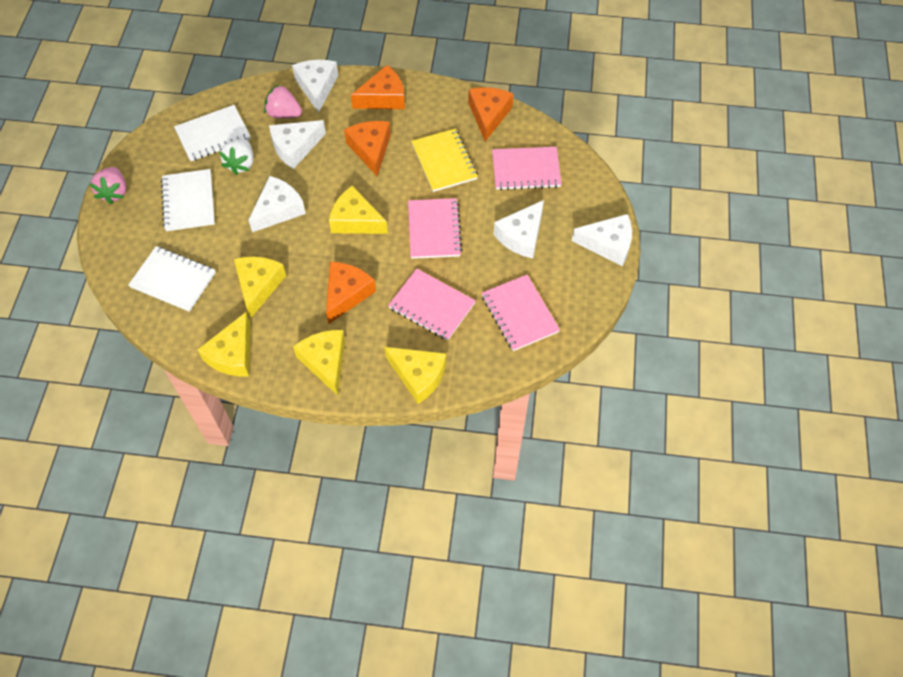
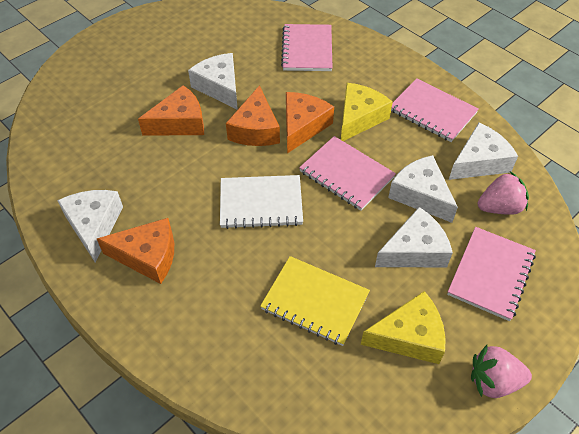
white notebook: 3 -> 1
white strawberry: 1 -> 0
yellow cheese: 5 -> 2

